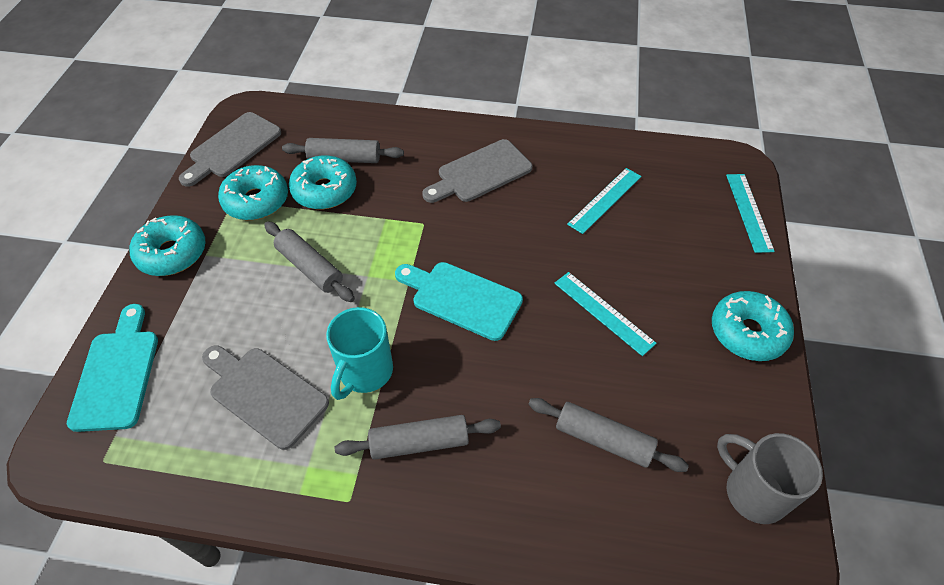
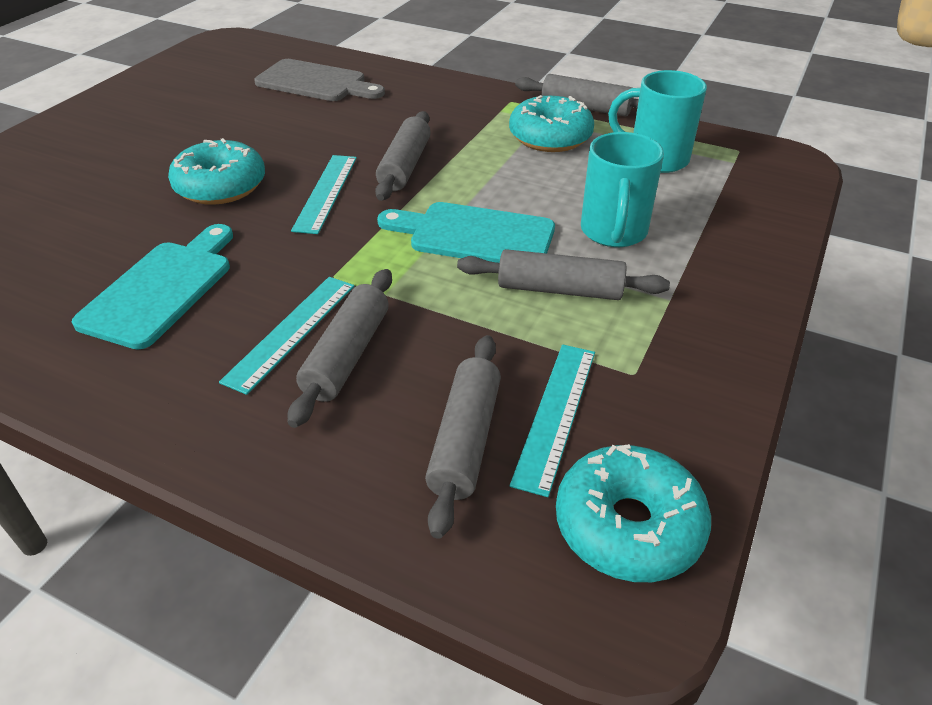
grey cutting board: 3 -> 1
grey mug: 1 -> 0
grey rolling pin: 4 -> 5
turquoise donut: 4 -> 3
turquoise mug: 1 -> 2

